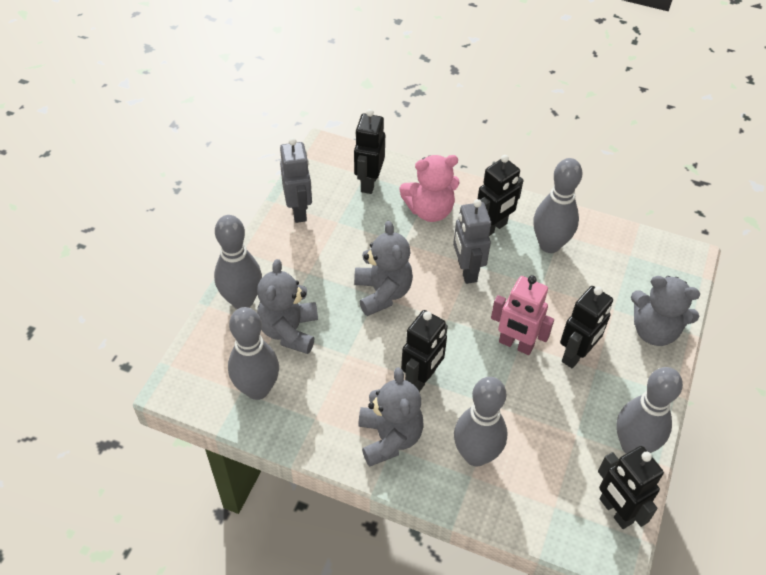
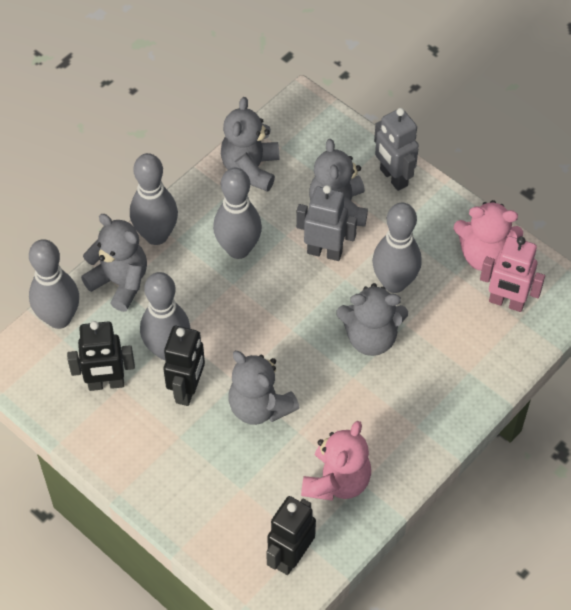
black robot: 5 -> 3
grey teddy bear: 4 -> 5
pink teddy bear: 1 -> 2

